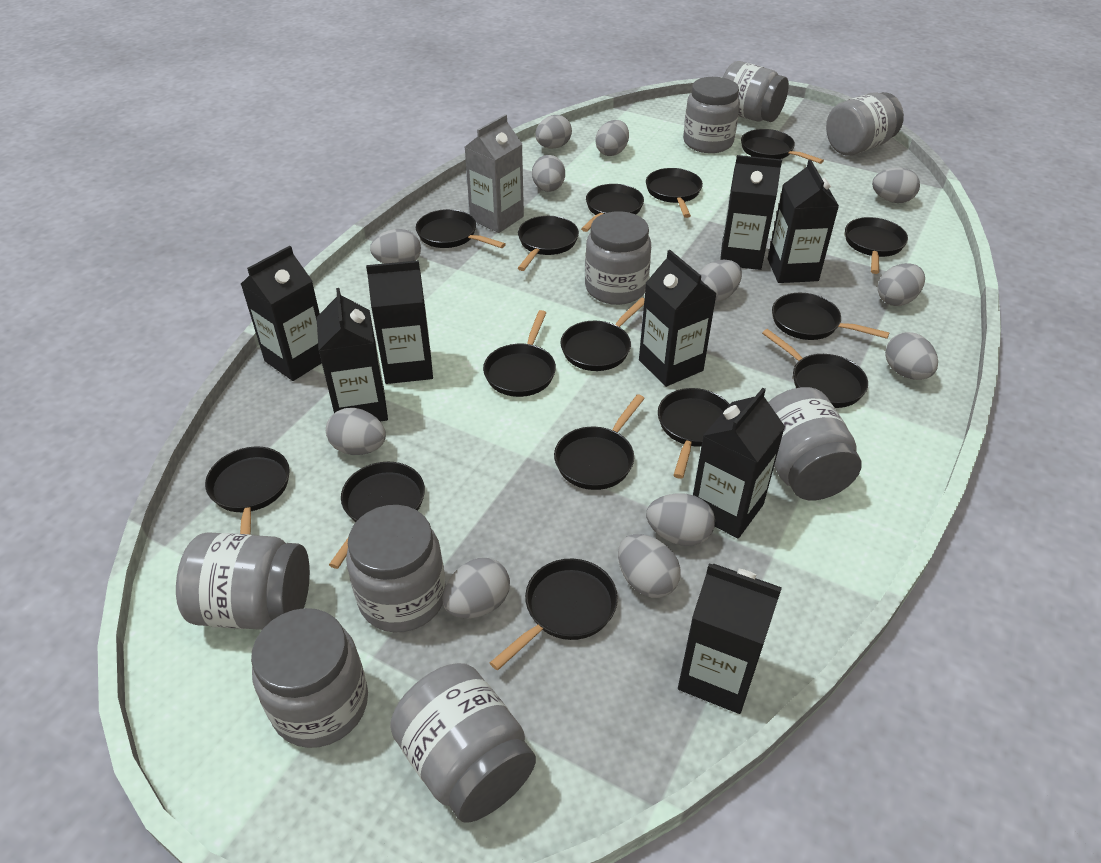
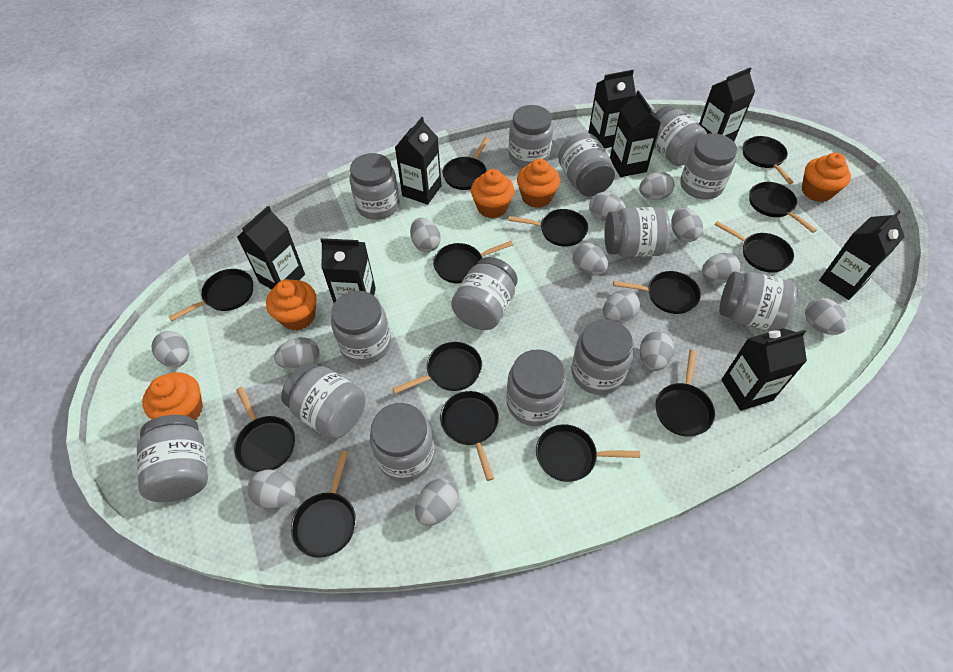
black pan: 15 -> 14
grey carton: 1 -> 0
grey egg: 12 -> 13
grey jar: 9 -> 14
orange cupcake: 0 -> 5

